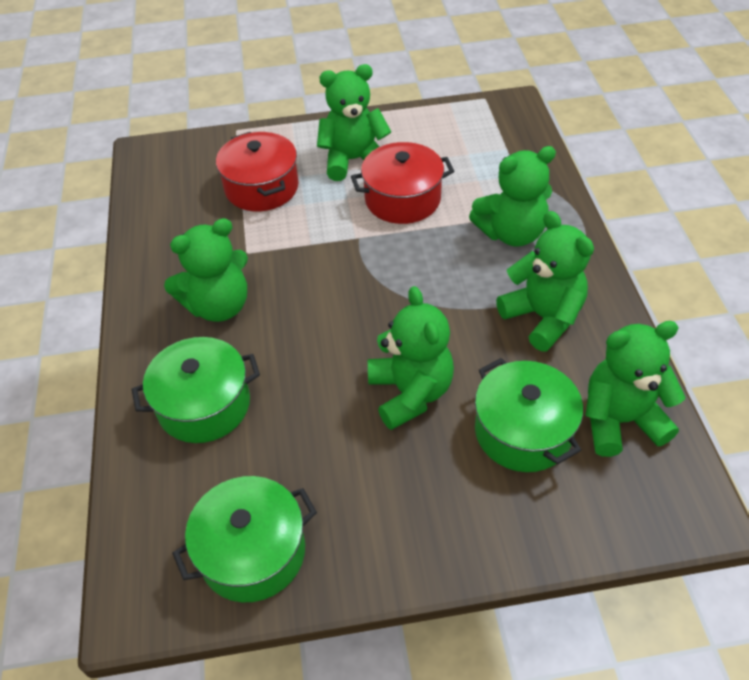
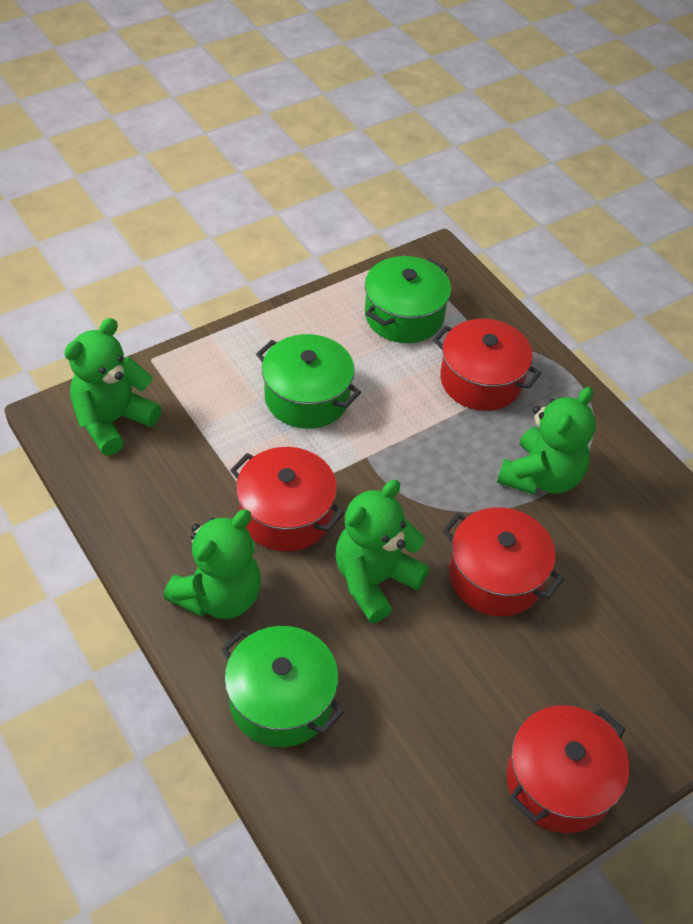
green teddy bear: 6 -> 4
red pot: 2 -> 4

